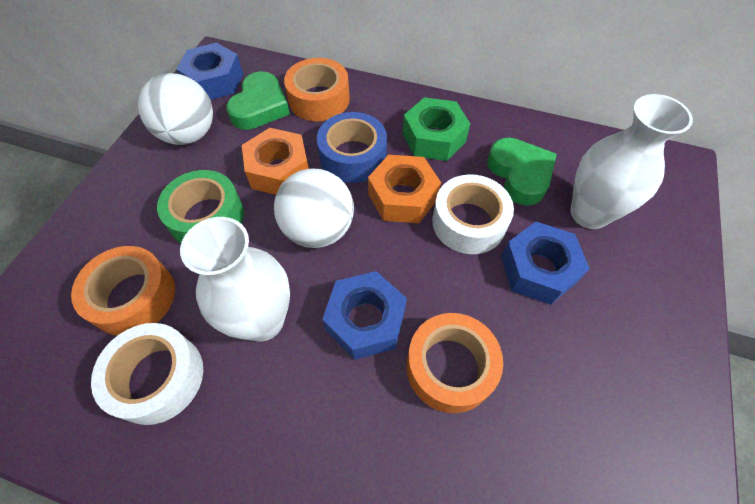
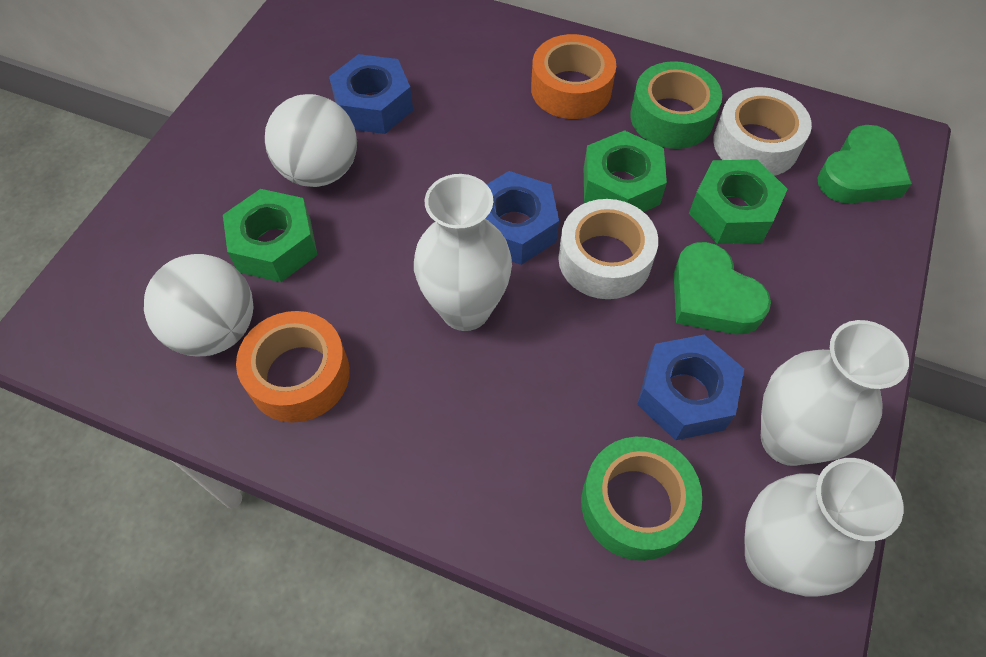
blue tape: 1 -> 0
green nut: 1 -> 3
green tape: 1 -> 2
orange nut: 2 -> 0
orange tape: 3 -> 2
white vase: 2 -> 3

